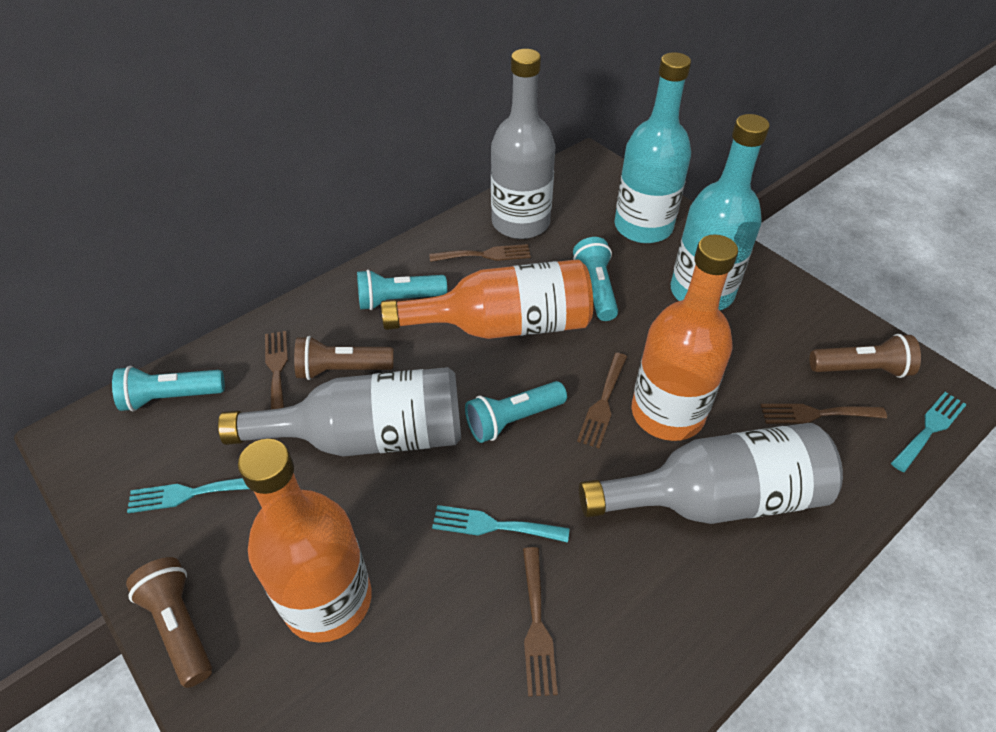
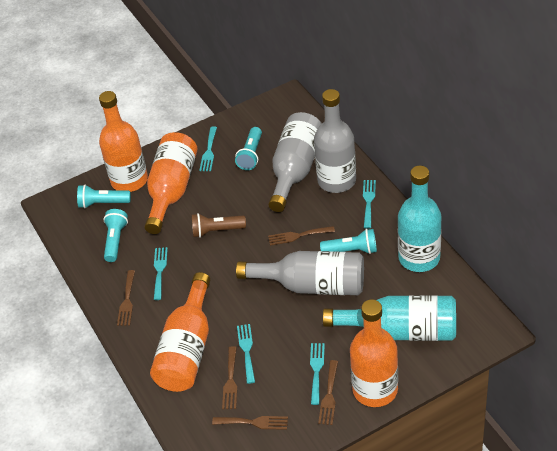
brown flashlight: 3 -> 1
orange bottle: 3 -> 4
turquoise fork: 3 -> 5

